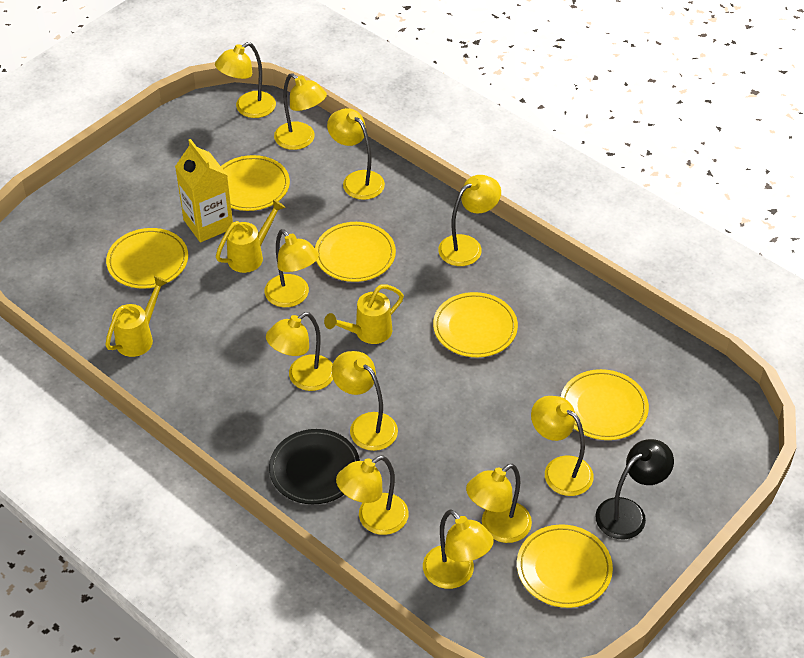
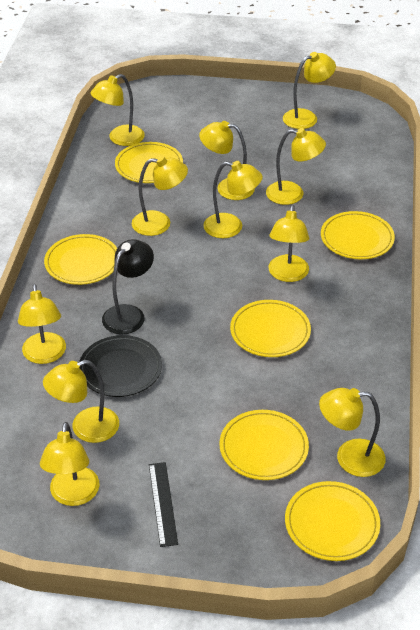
black ruler: 0 -> 1
yellow carton: 1 -> 0
yellow watering can: 3 -> 0

